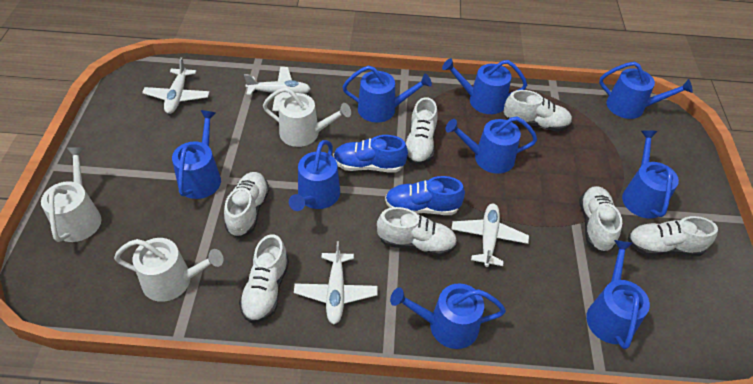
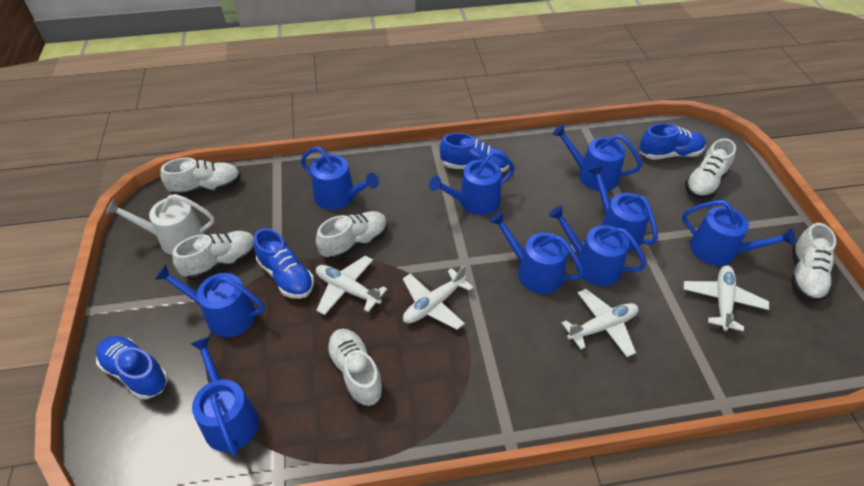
blue shoe: 2 -> 4
white shoe: 7 -> 6
white watering can: 3 -> 1

